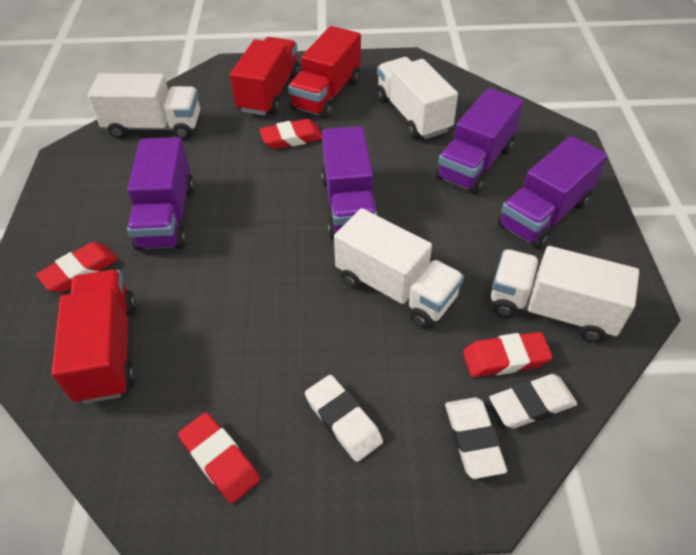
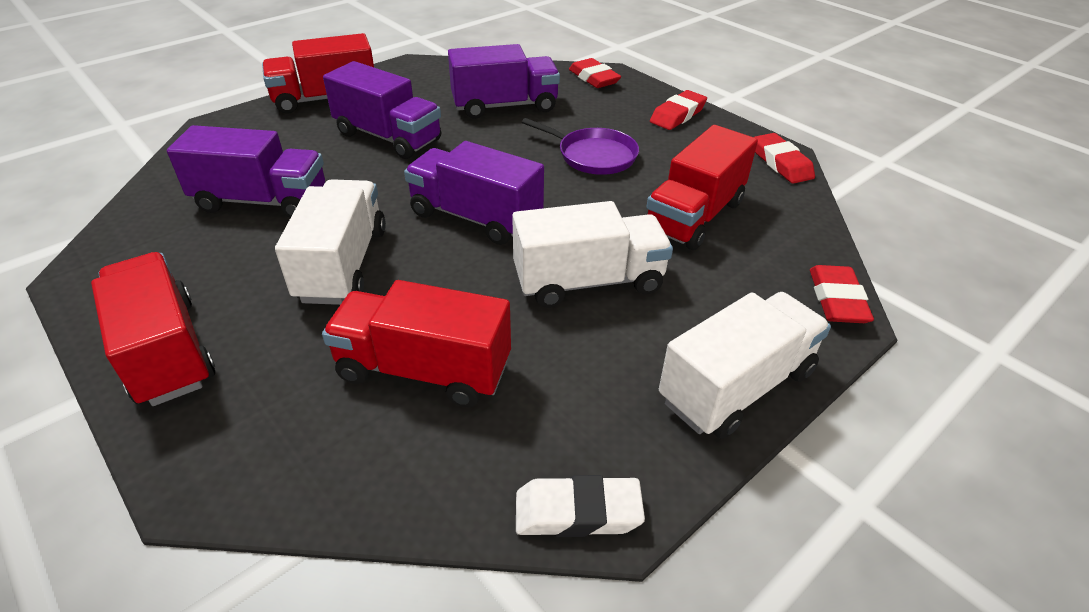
purple pan: 0 -> 1
red truck: 3 -> 4
white eraser: 3 -> 1
white truck: 4 -> 3

